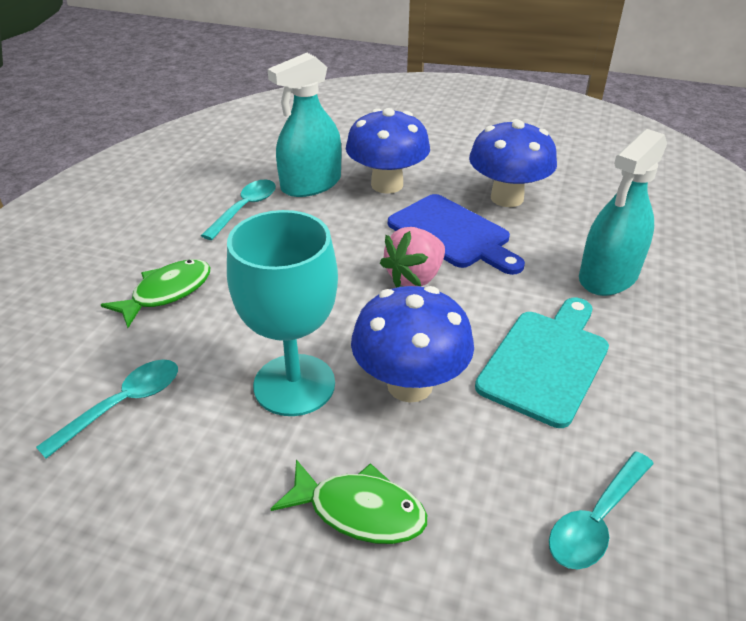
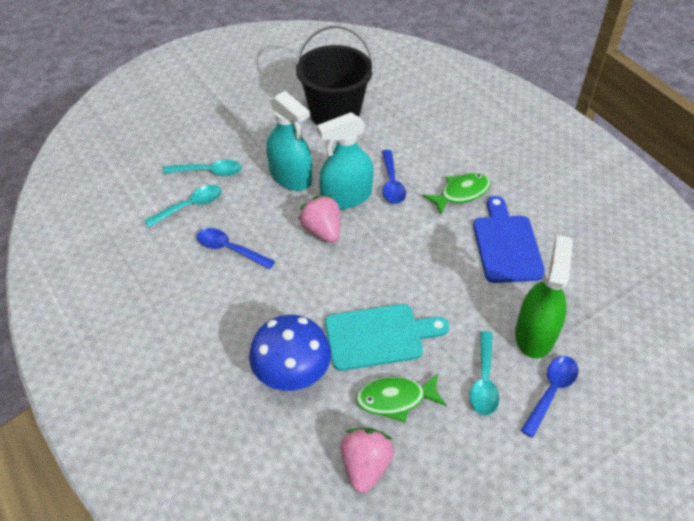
black bucket: 0 -> 1
blue mushroom: 3 -> 1
blue spoon: 0 -> 3
green spray bottle: 0 -> 1
pink strawberry: 1 -> 2
turquoise goblet: 1 -> 0

